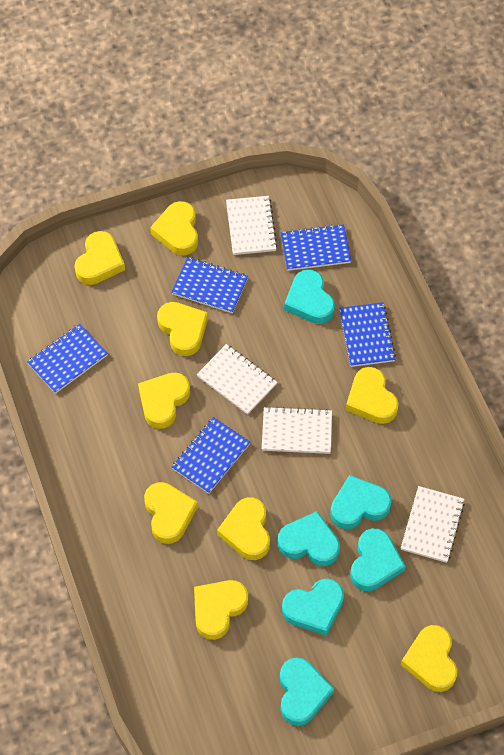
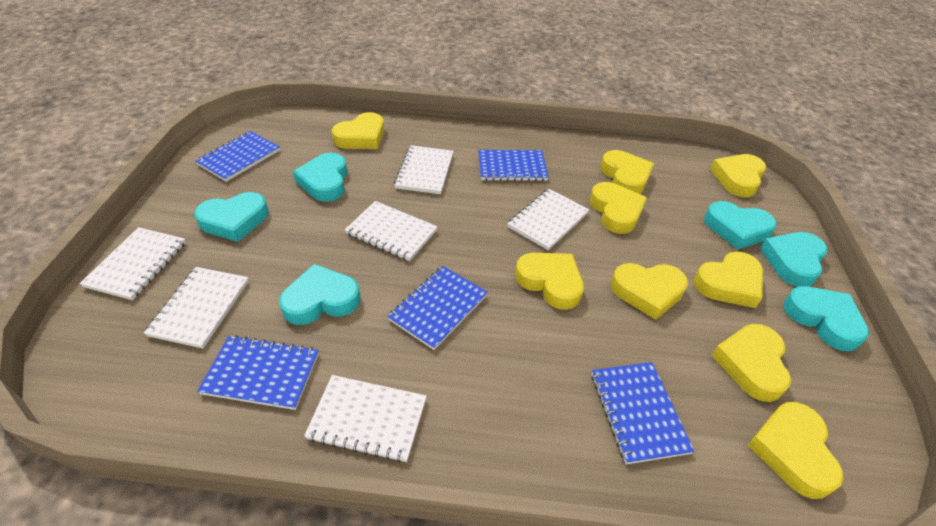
white notebook: 4 -> 6

